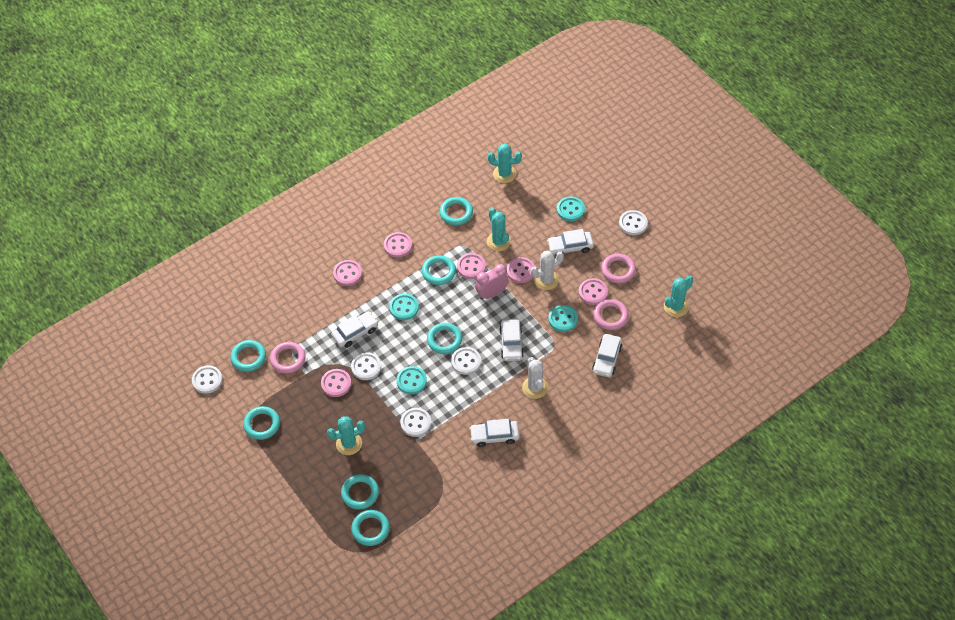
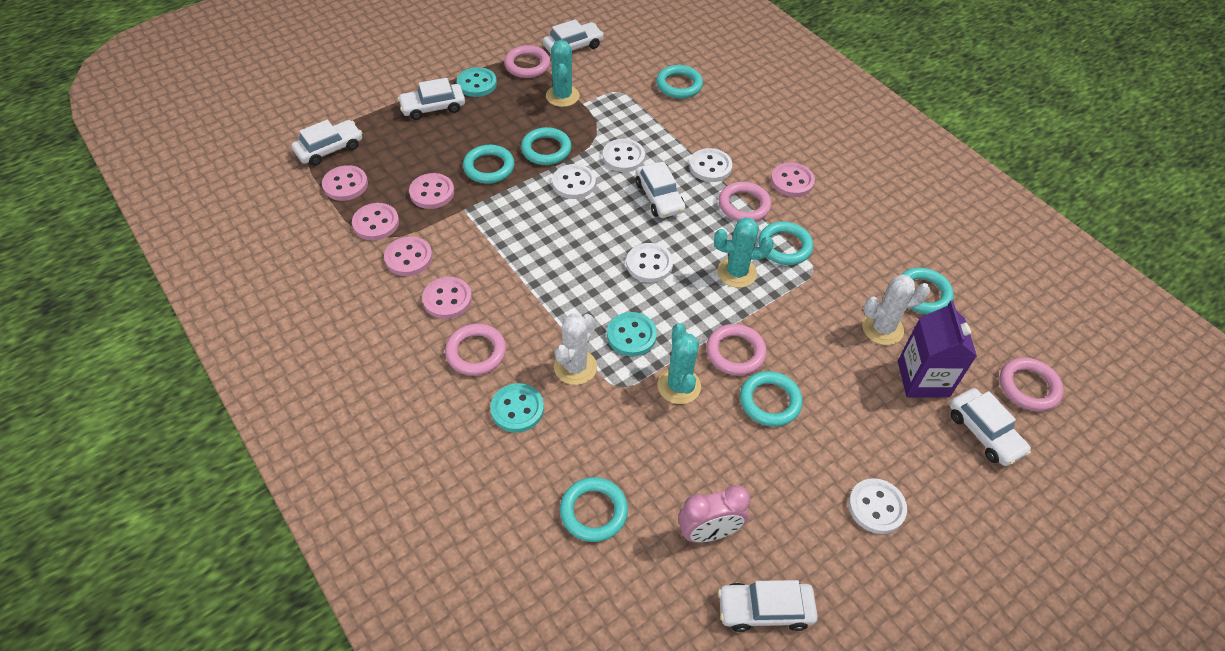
pink ring: 3 -> 5
purple carton: 0 -> 1
turquoise button: 4 -> 3
turquoise cactus: 4 -> 3
white car: 5 -> 6

